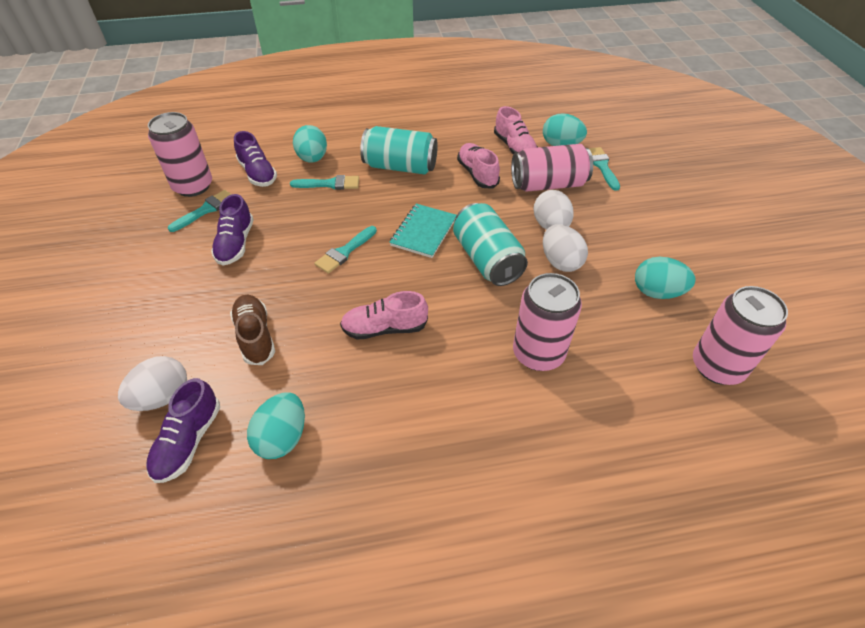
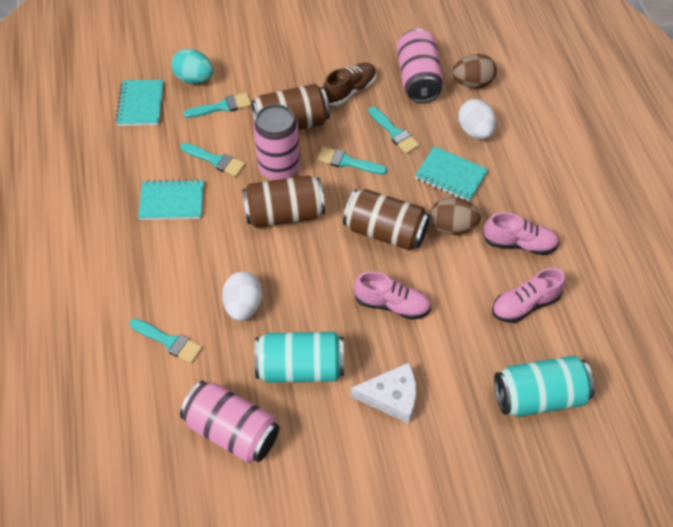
brown can: 0 -> 3
brown egg: 0 -> 2
pink can: 4 -> 3
purple shoe: 3 -> 0
turquoise brush: 4 -> 5
turquoise egg: 4 -> 1
turquoise notebook: 1 -> 3
white cheese: 0 -> 1
white egg: 3 -> 2

